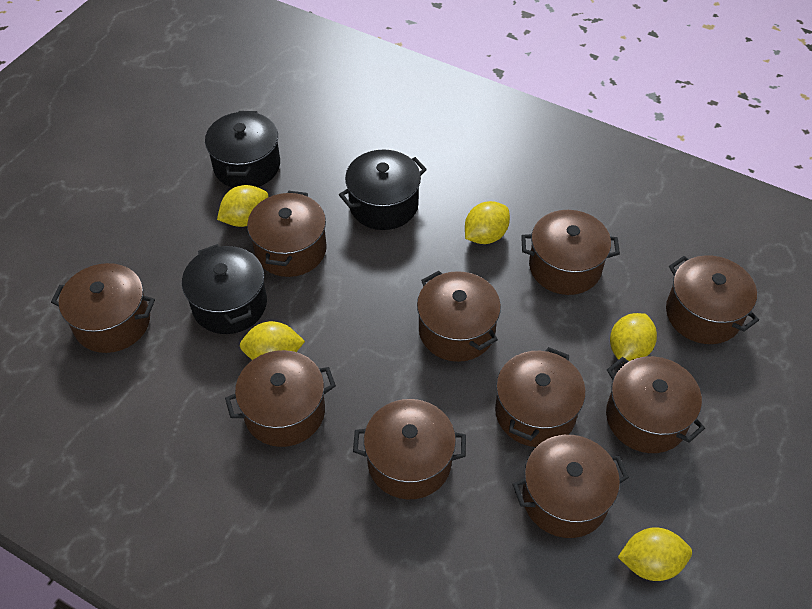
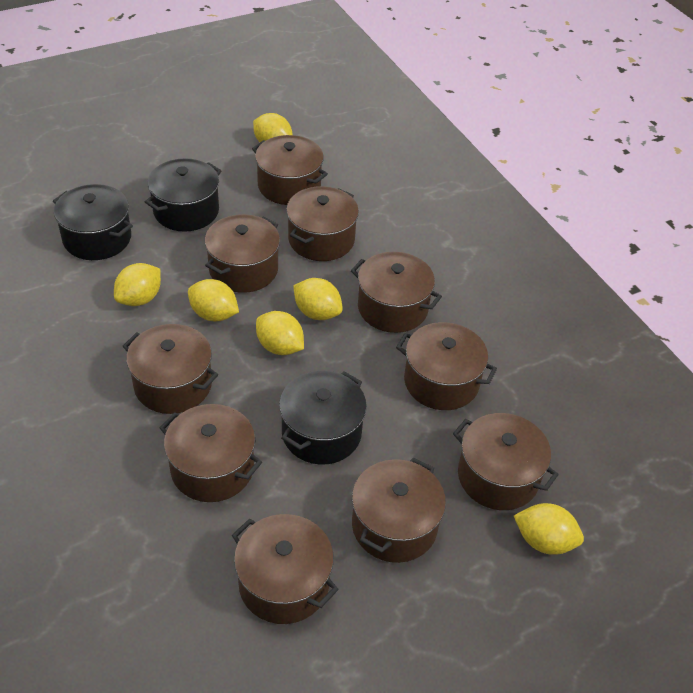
yellow lemon: 5 -> 6

